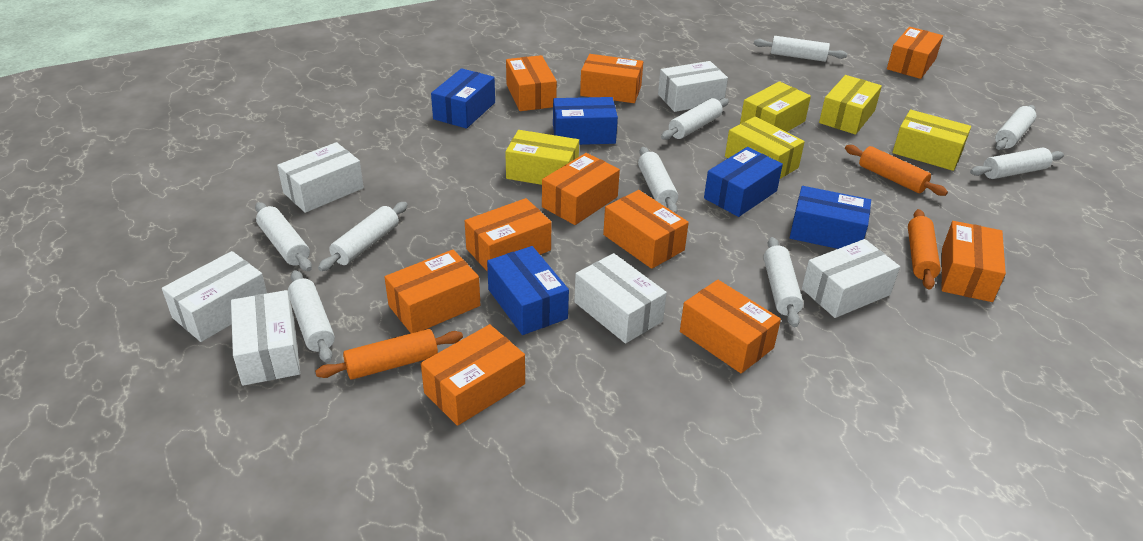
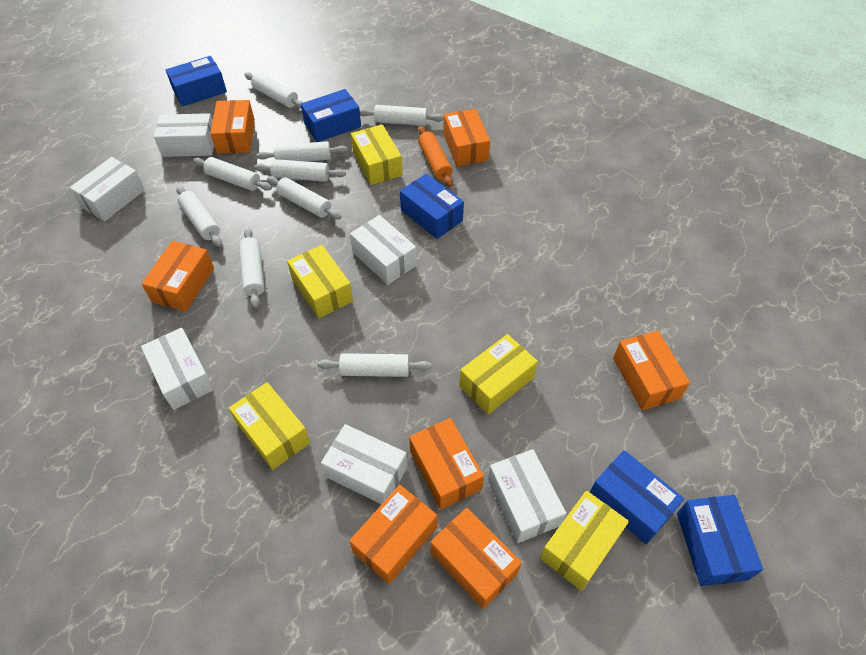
orange box: 10 -> 7
orange rolling pin: 3 -> 1

